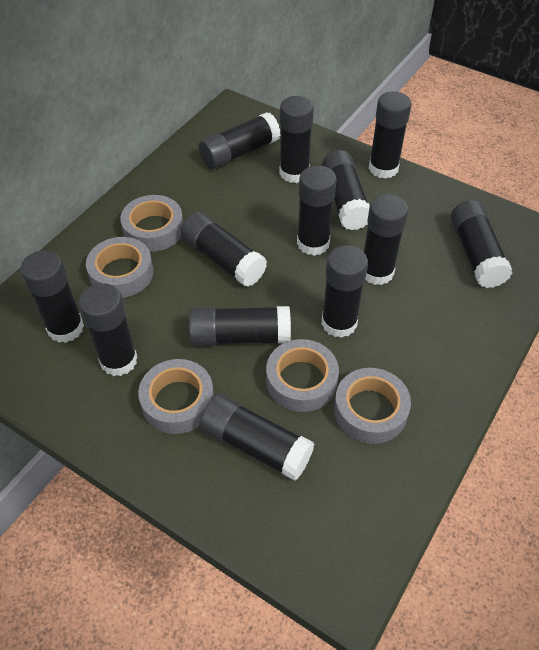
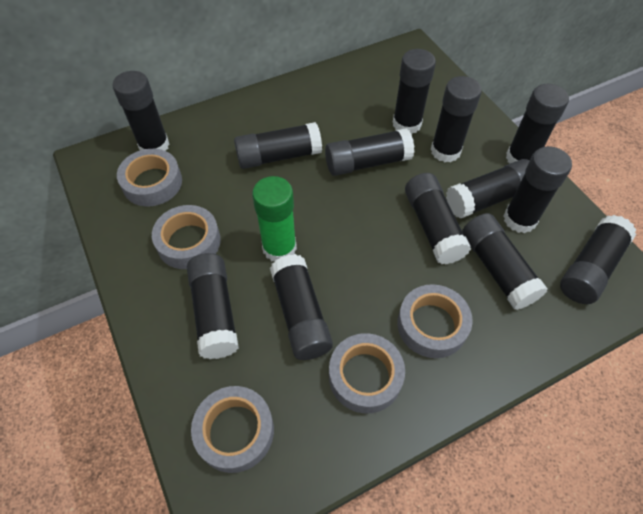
green glue stick: 0 -> 1

